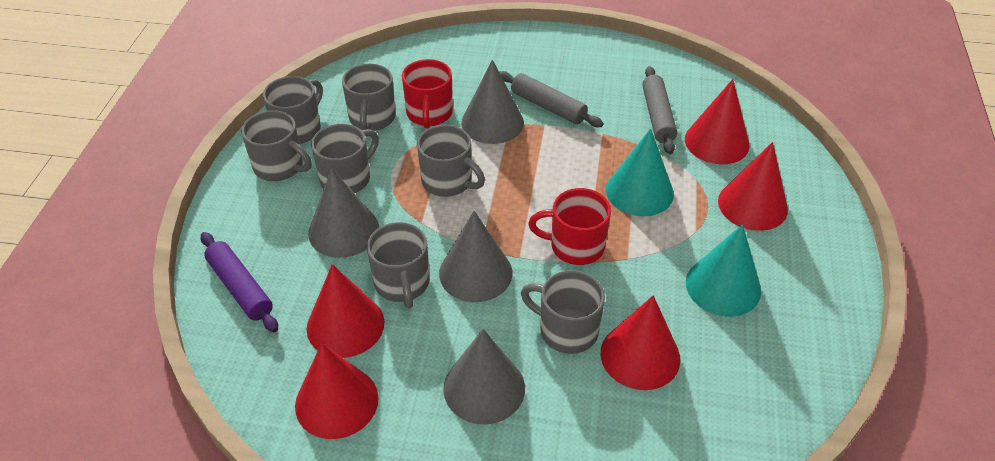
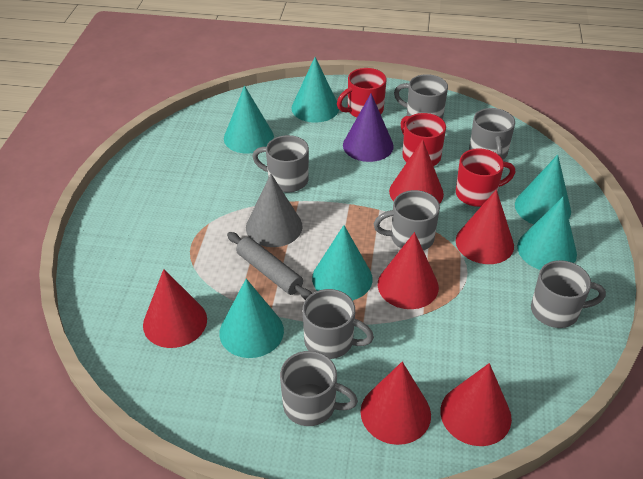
grey cone: 4 -> 1
grey rolling pin: 2 -> 1
purple cone: 0 -> 1
purple rolling pin: 1 -> 0
red cone: 5 -> 6
red mug: 2 -> 3
turquoise cone: 2 -> 6

